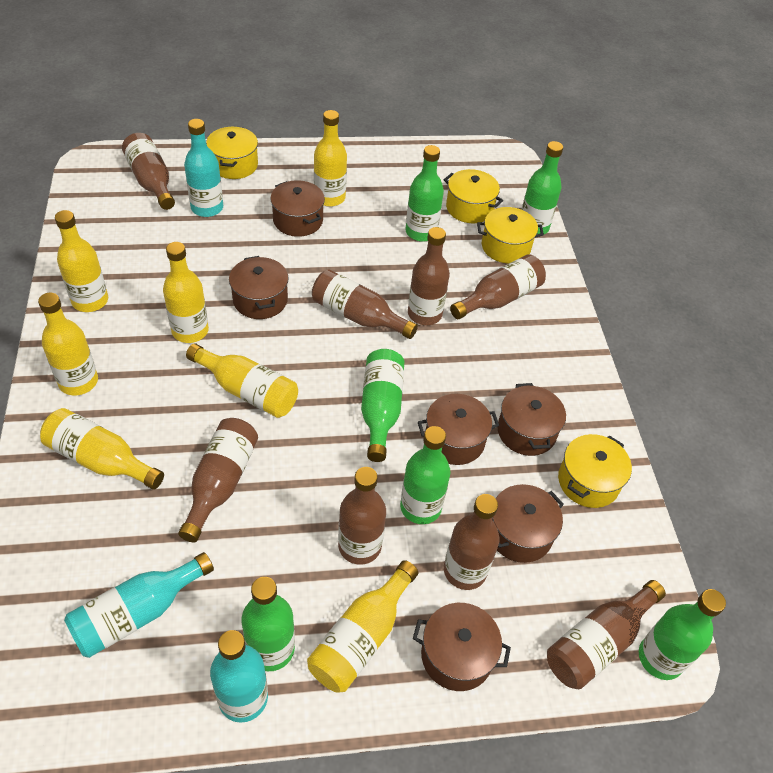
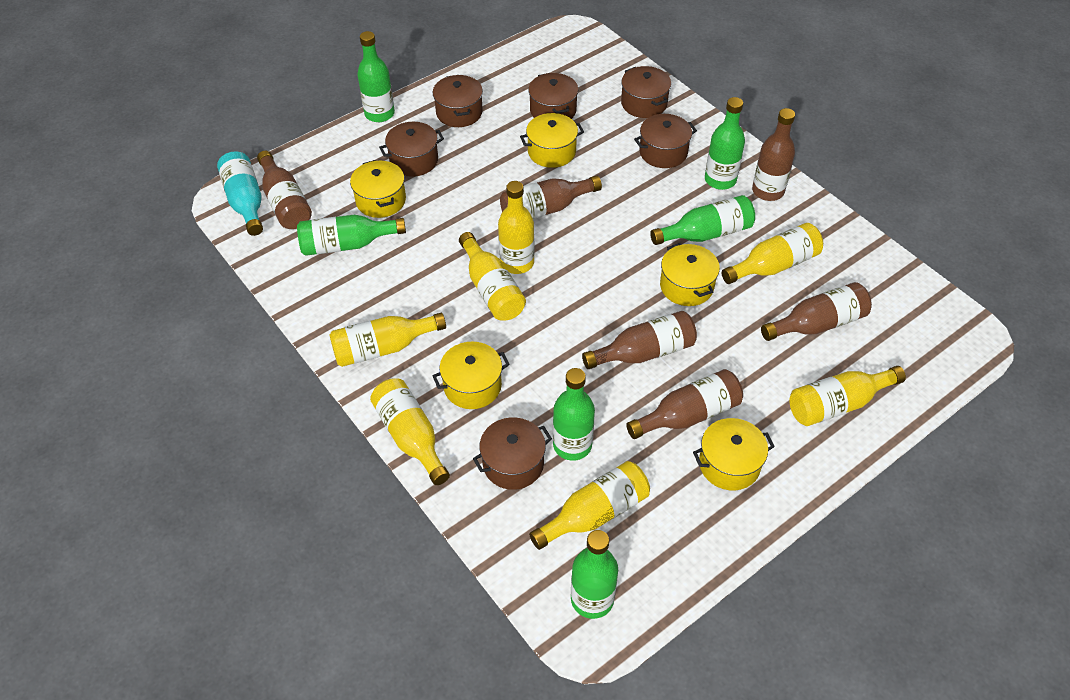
brown bottle: 8 -> 6
turquoise bottle: 3 -> 1
yellow pot: 4 -> 5

